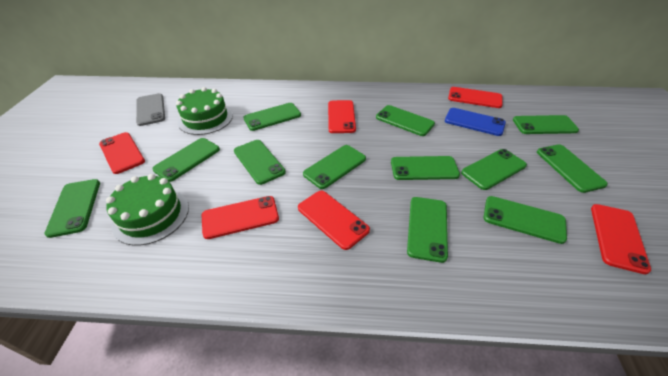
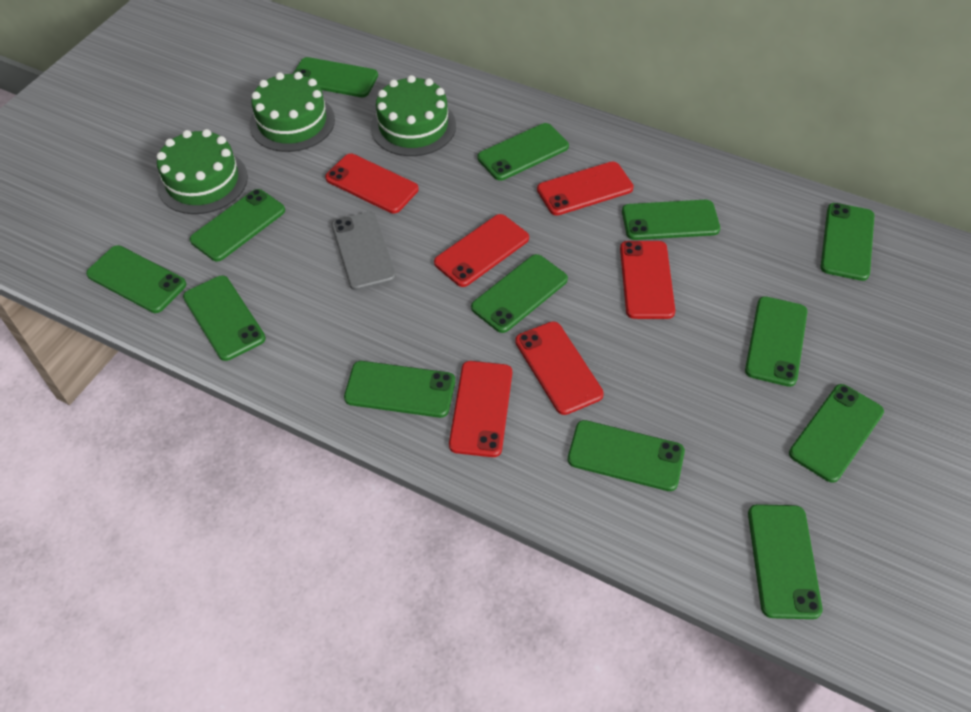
blue phone: 1 -> 0
green cake: 2 -> 3
green phone: 12 -> 13

